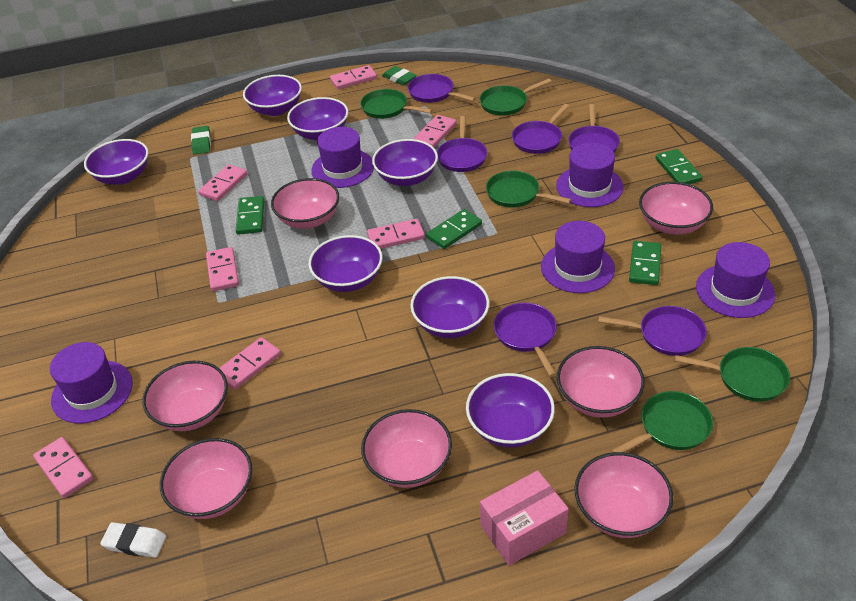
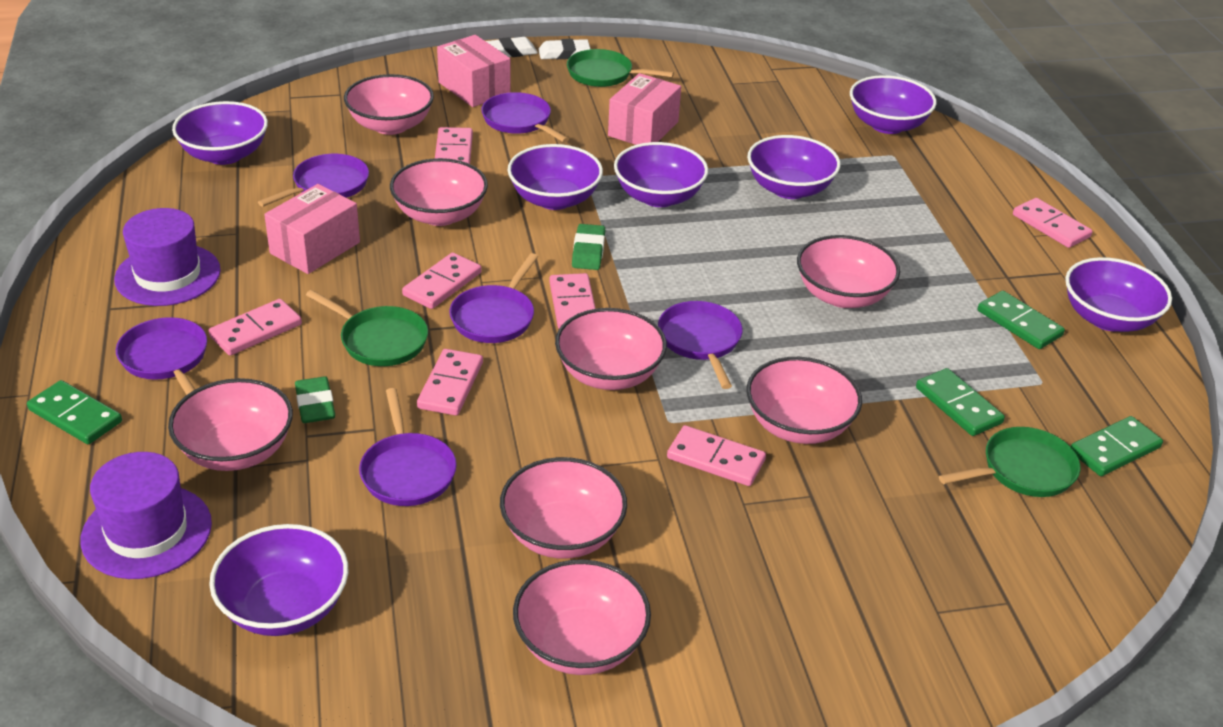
green pan: 5 -> 3
pink bowl: 7 -> 8
pink box: 1 -> 3
purple hat: 5 -> 2
white eraser: 1 -> 2

